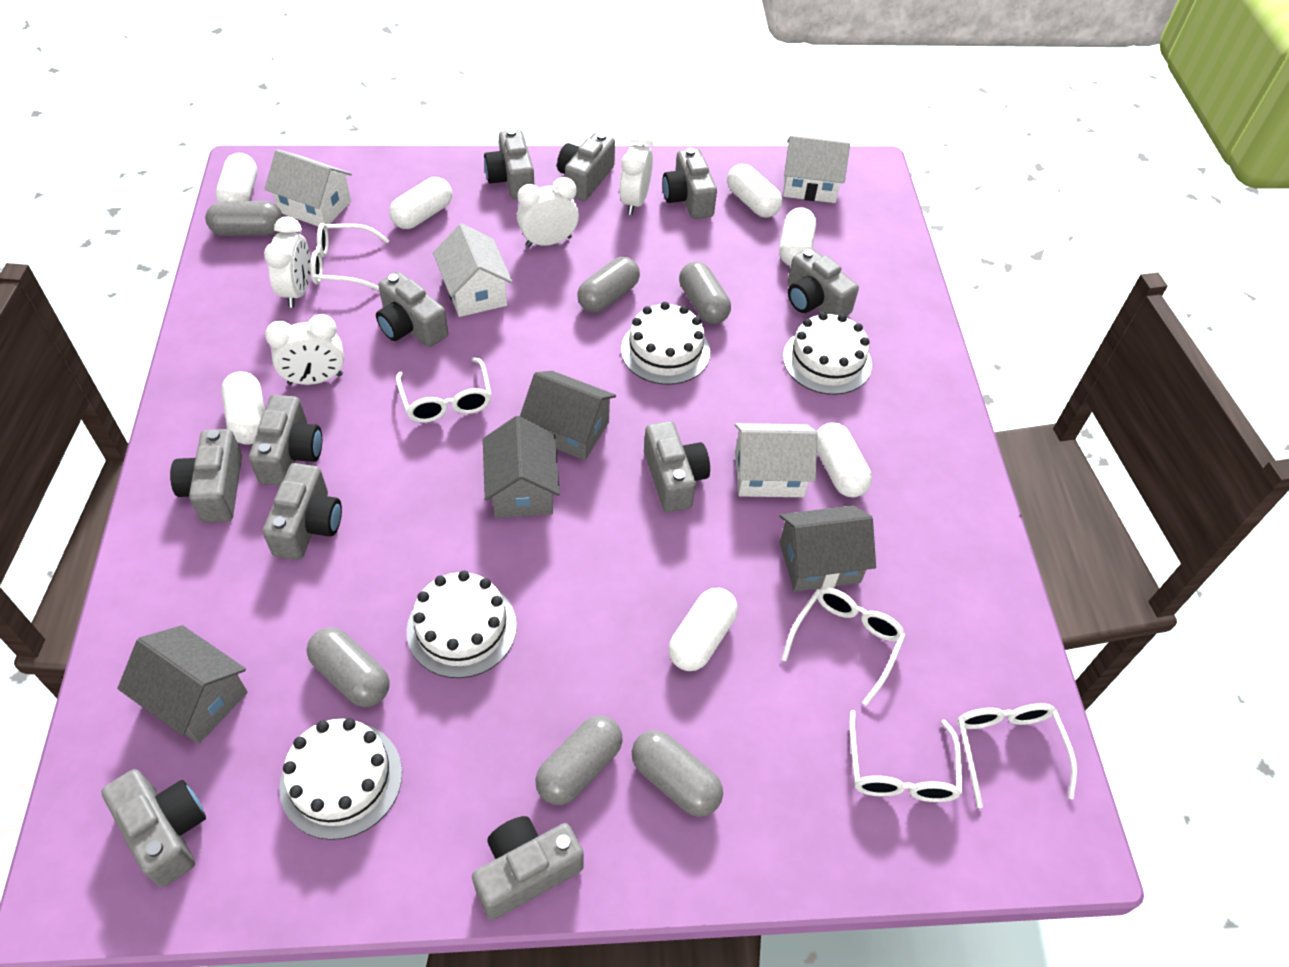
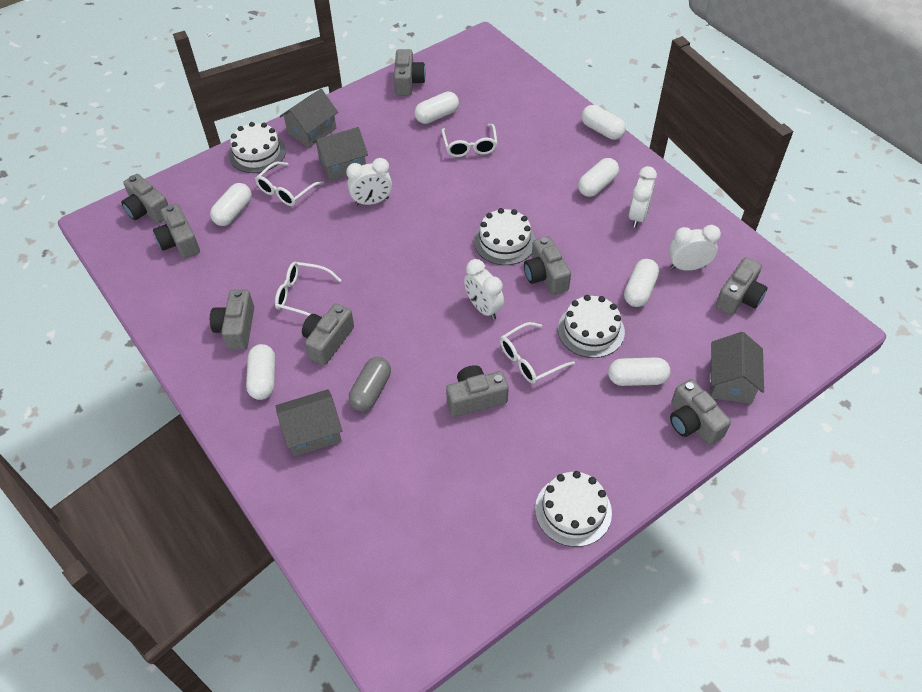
grey camera: 11 -> 9
grey capsule: 6 -> 1
white glasses: 5 -> 4
white house: 4 -> 0

